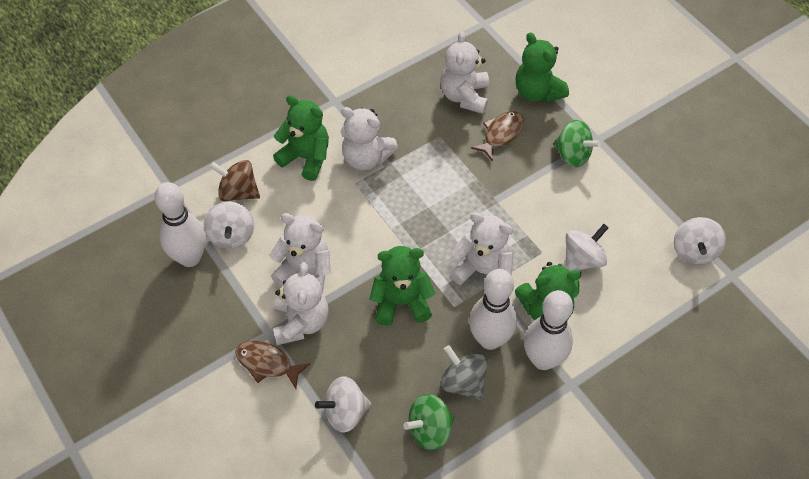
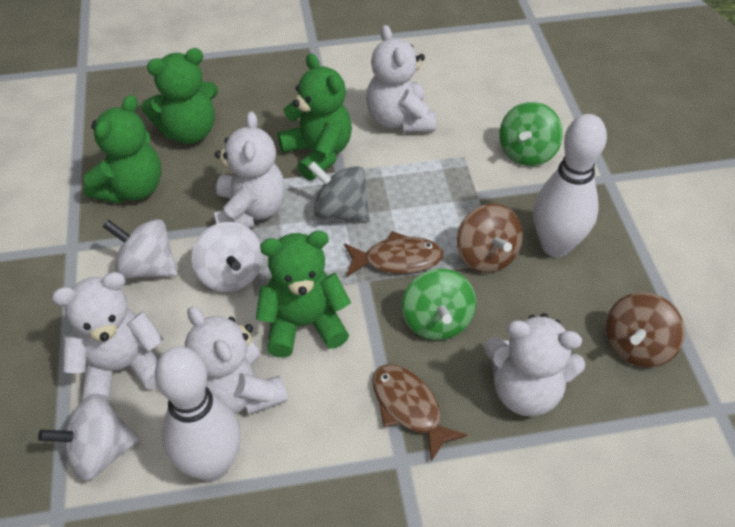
brown spinning top: 1 -> 2
white bowling pin: 3 -> 2
white spinning top: 4 -> 3

